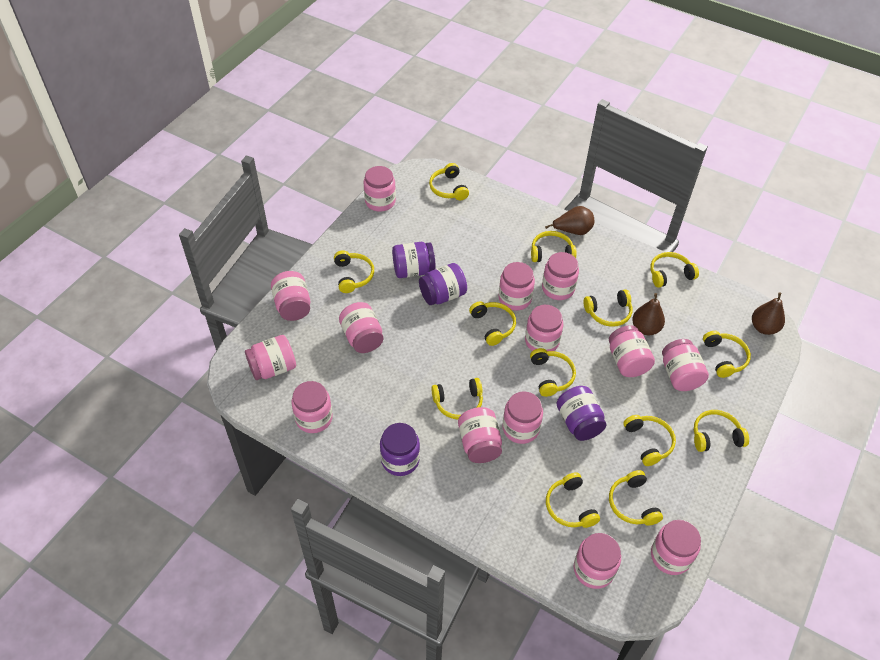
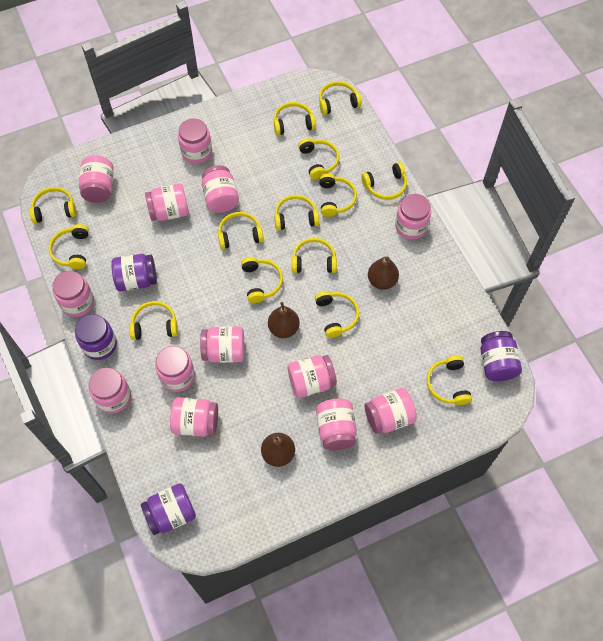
pink jar: 14 -> 13
yellow headphones: 13 -> 14

